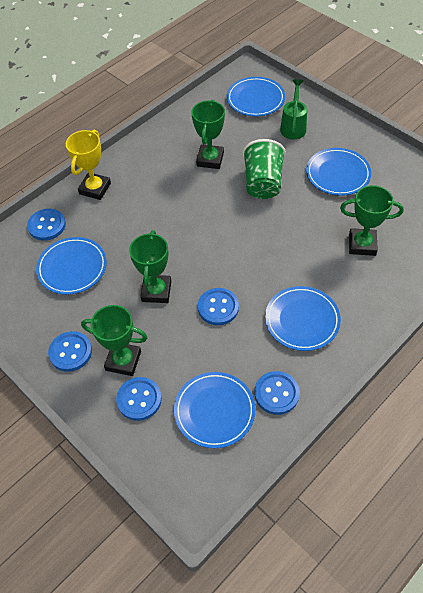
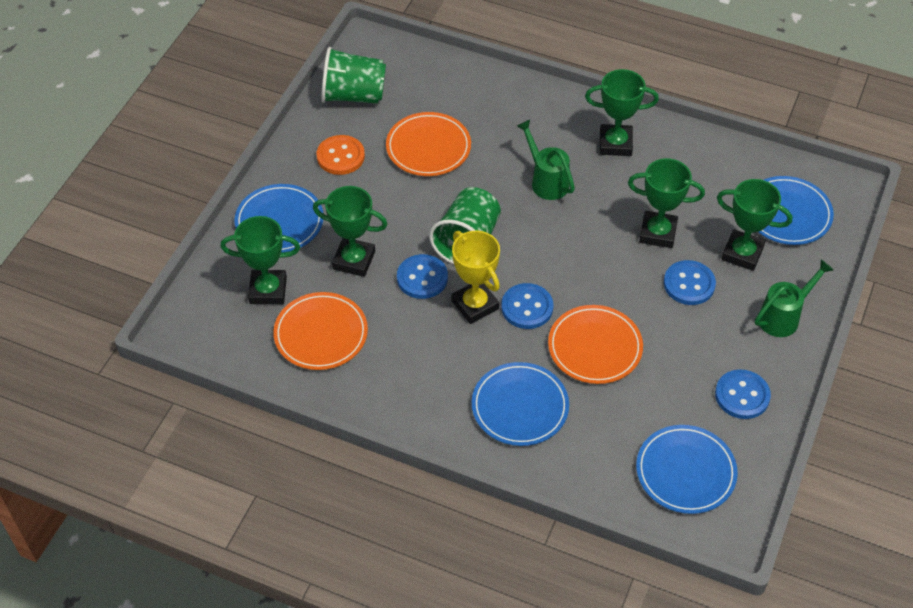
blue button: 5 -> 4
blue plate: 5 -> 4
green cup: 1 -> 2
green trophy: 4 -> 5
green watering can: 1 -> 2
orange button: 0 -> 1
orange plate: 0 -> 3

